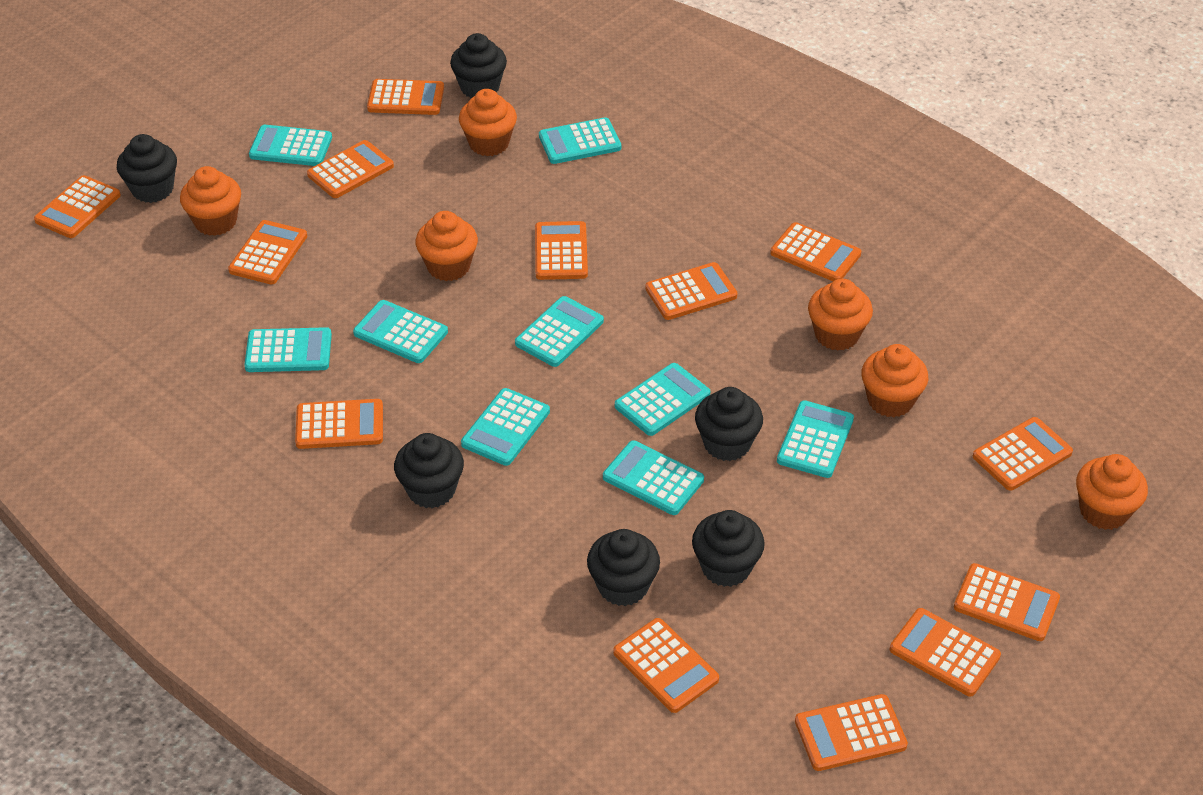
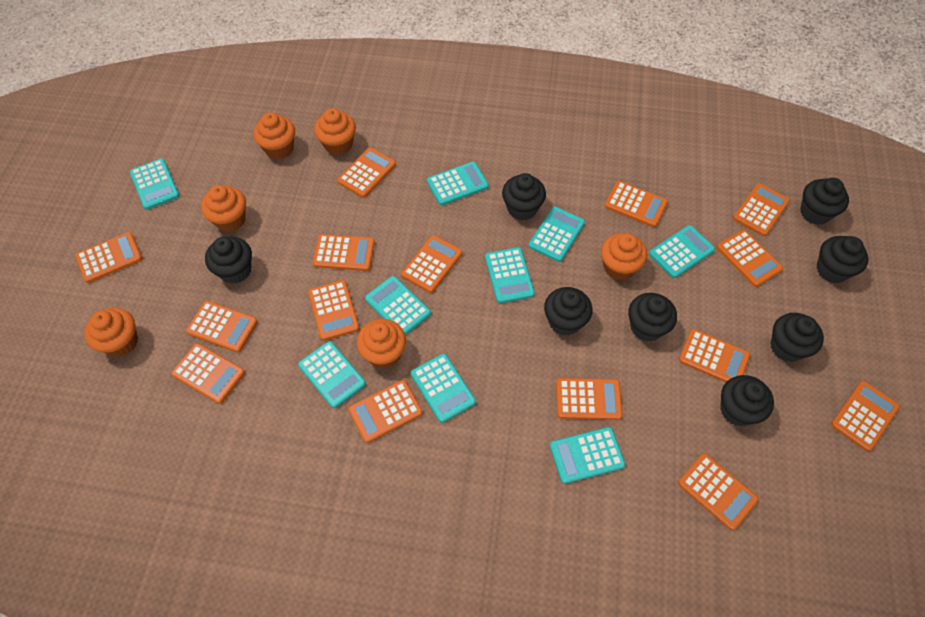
black cupcake: 6 -> 8
orange calculator: 13 -> 15

